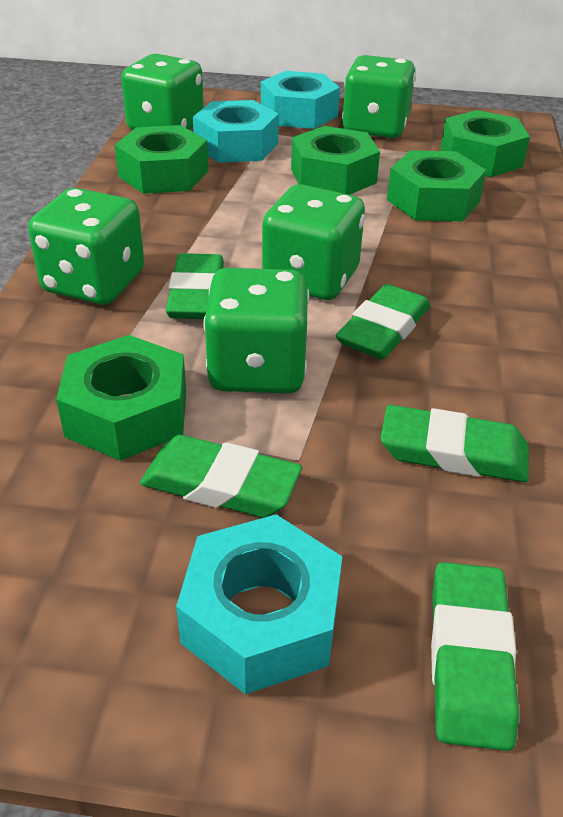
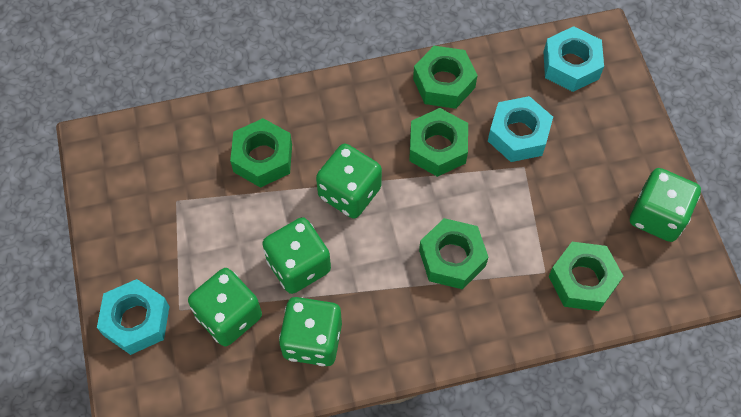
green eraser: 5 -> 0

